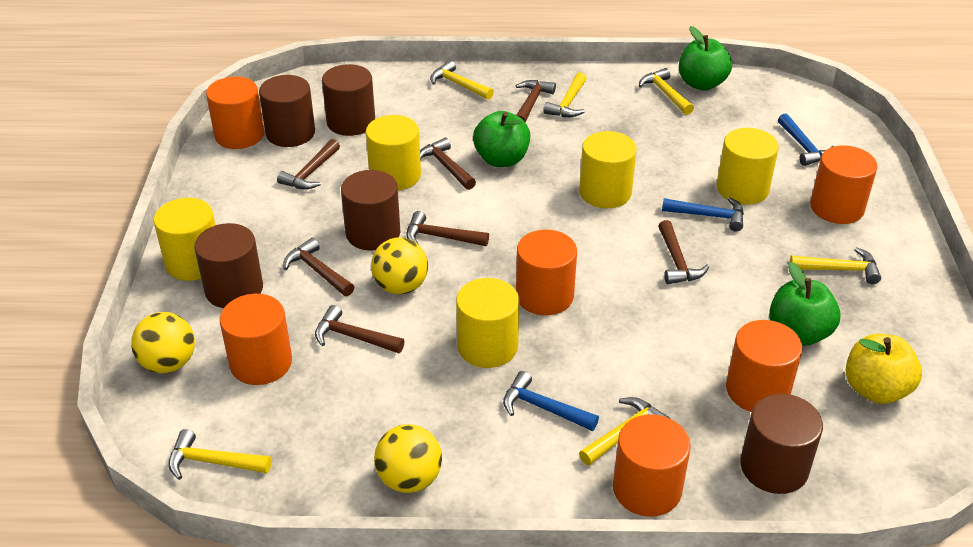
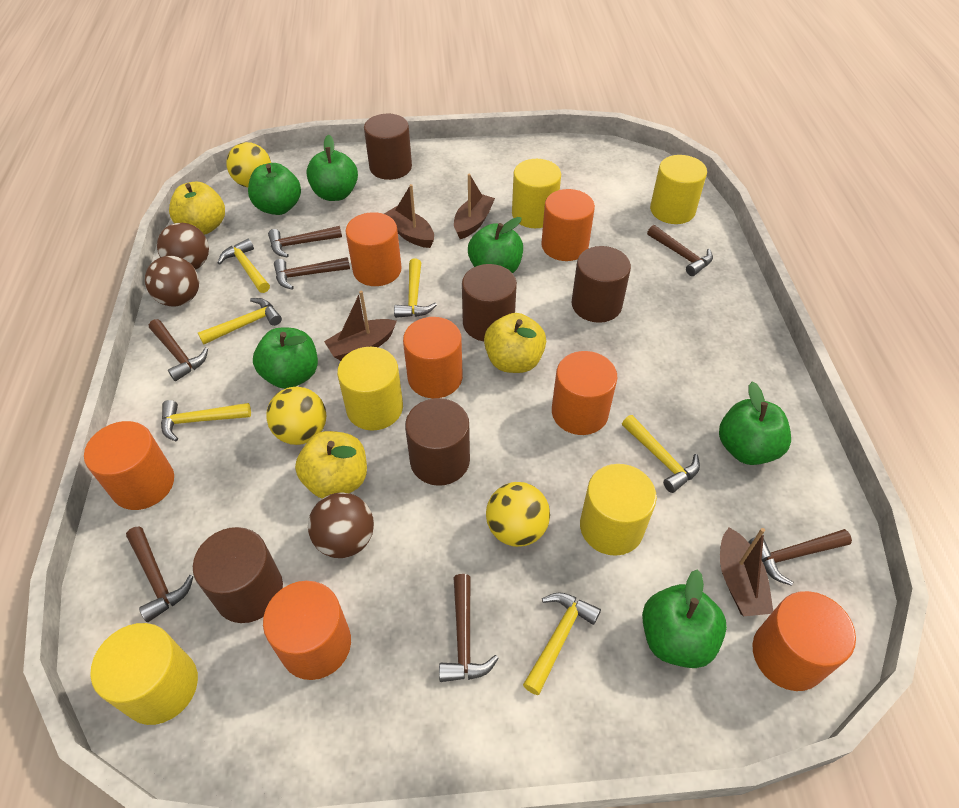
blue hammer: 3 -> 0
brown ball: 0 -> 3
brown boat: 0 -> 4
green apple: 3 -> 6
orange cylinder: 6 -> 7
yellow apple: 1 -> 3

